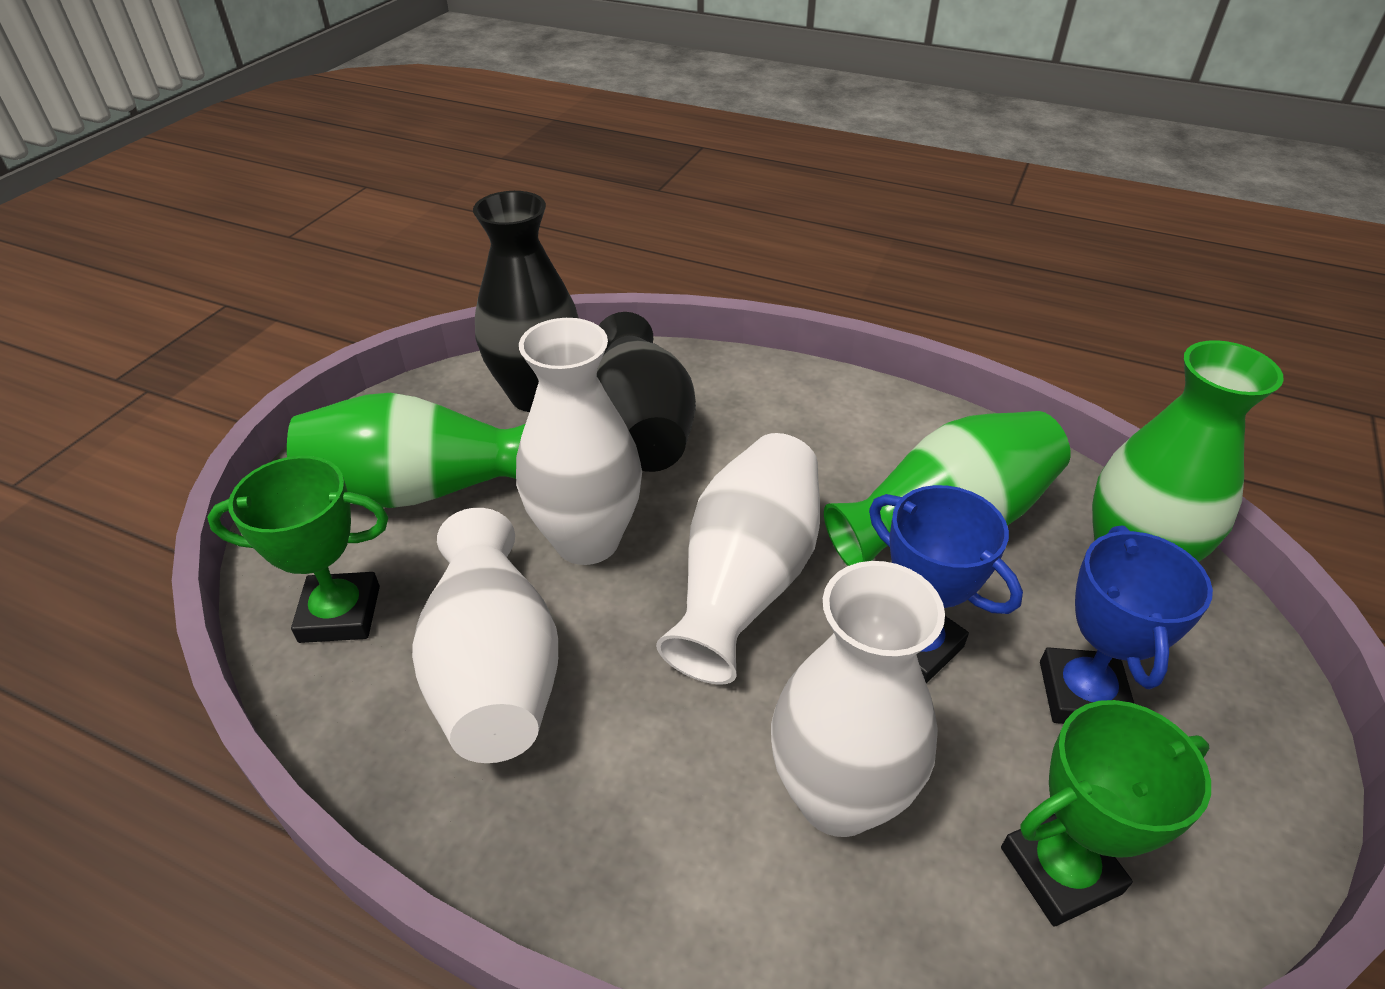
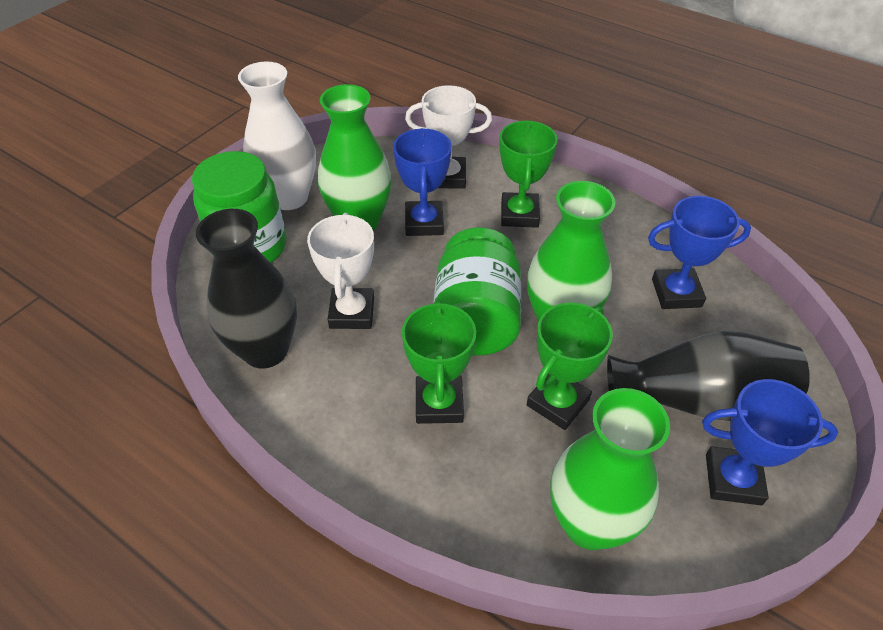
blue trophy: 2 -> 3
green jar: 0 -> 2
green trophy: 2 -> 3
white trophy: 0 -> 2
white vase: 4 -> 1

